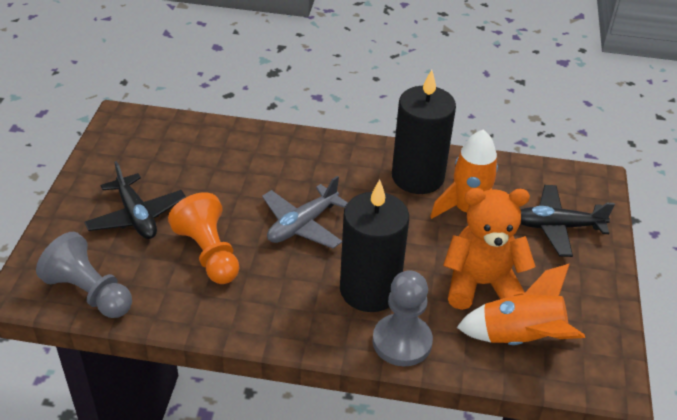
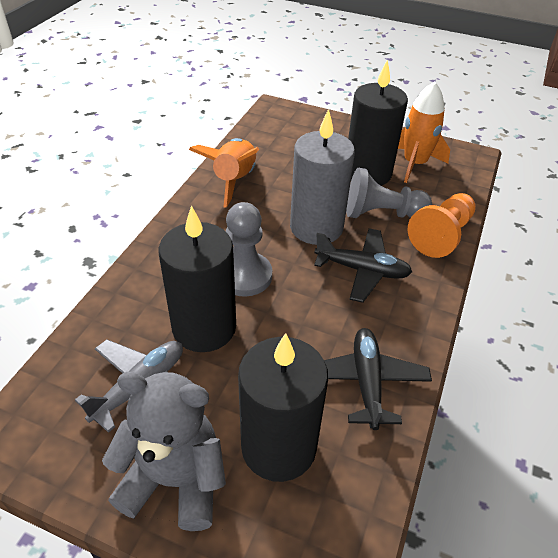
black candle: 2 -> 3
grey candle: 0 -> 1
grey teddy bear: 0 -> 1
orange teddy bear: 1 -> 0

